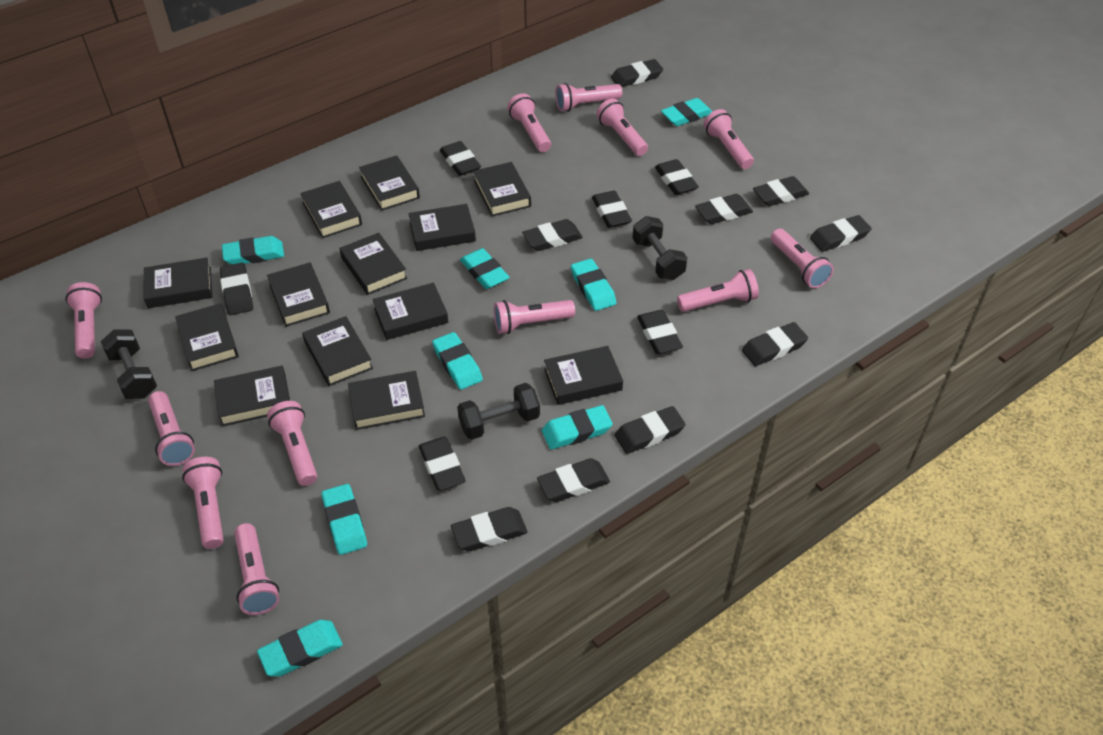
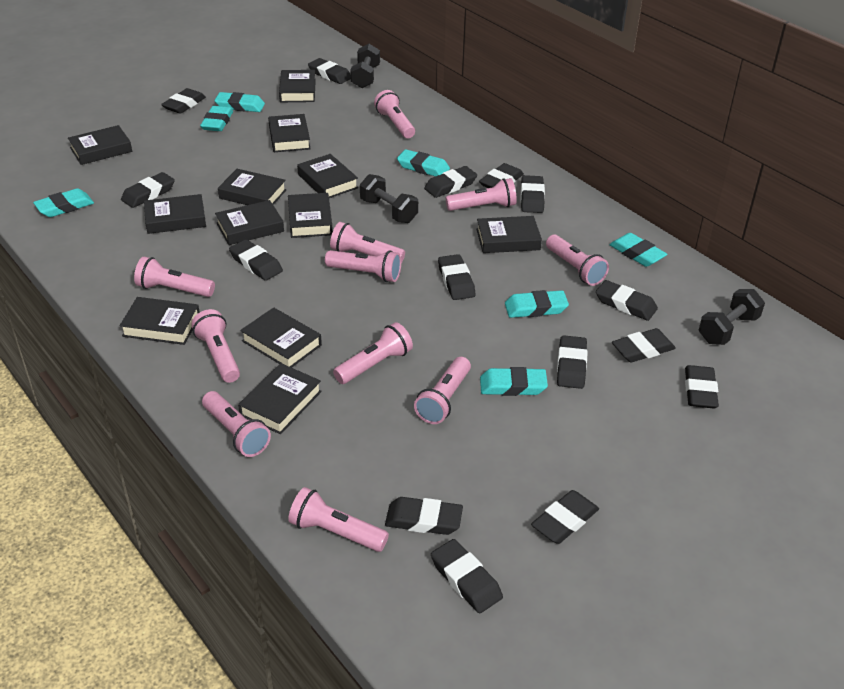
black book: 13 -> 12
pink flashlight: 12 -> 11
turquoise eraser: 8 -> 7

